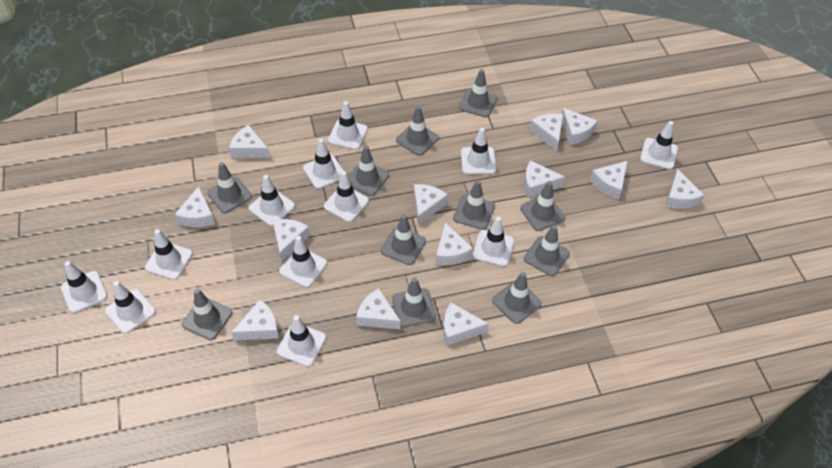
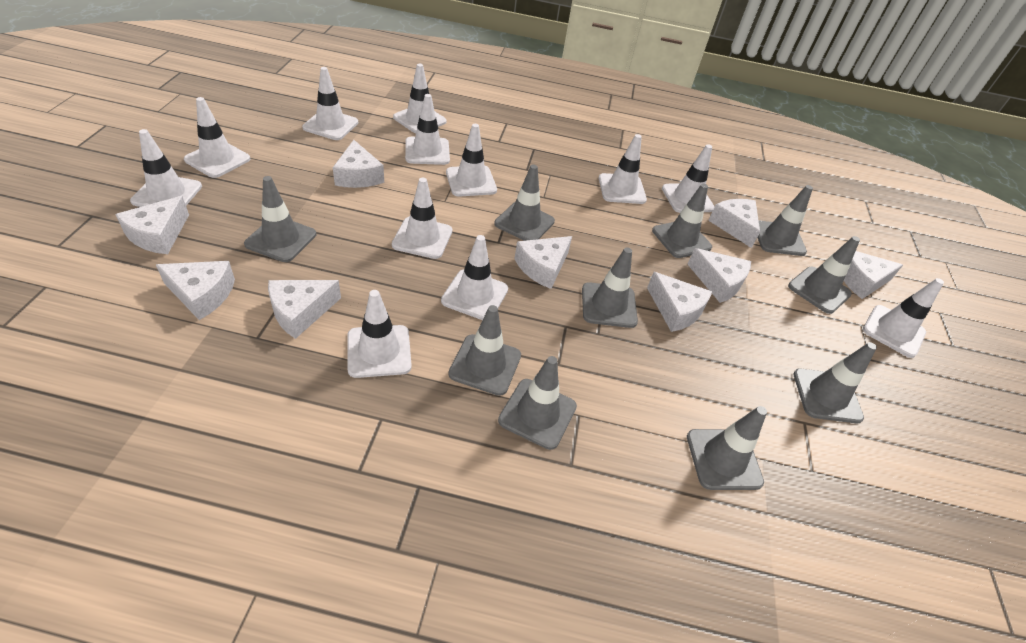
grey traffic cone: 11 -> 10
white cheese: 13 -> 9

